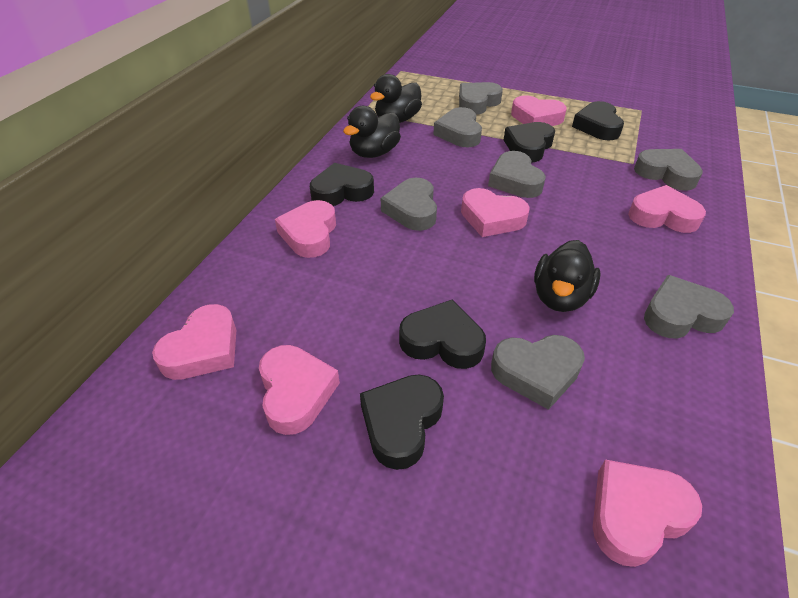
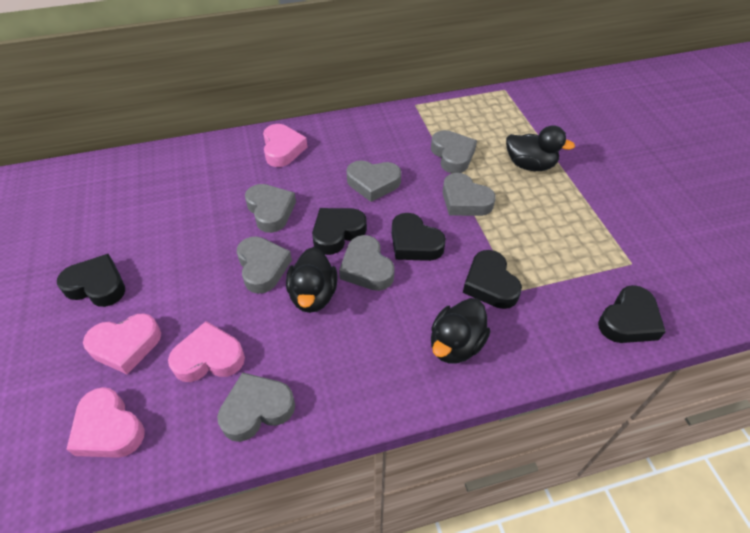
pink heart: 7 -> 4

